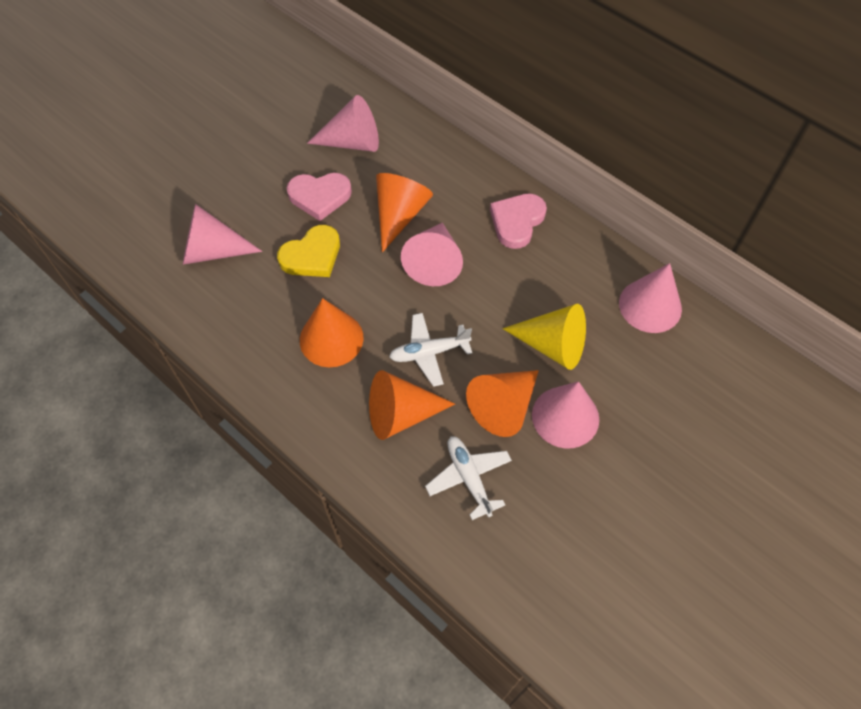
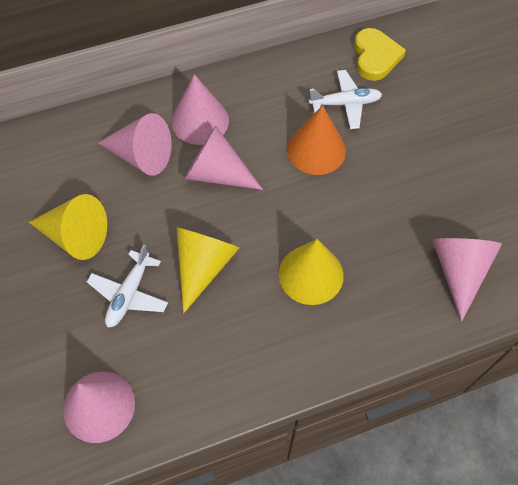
orange cone: 4 -> 1
pink heart: 2 -> 0
yellow cone: 1 -> 3

